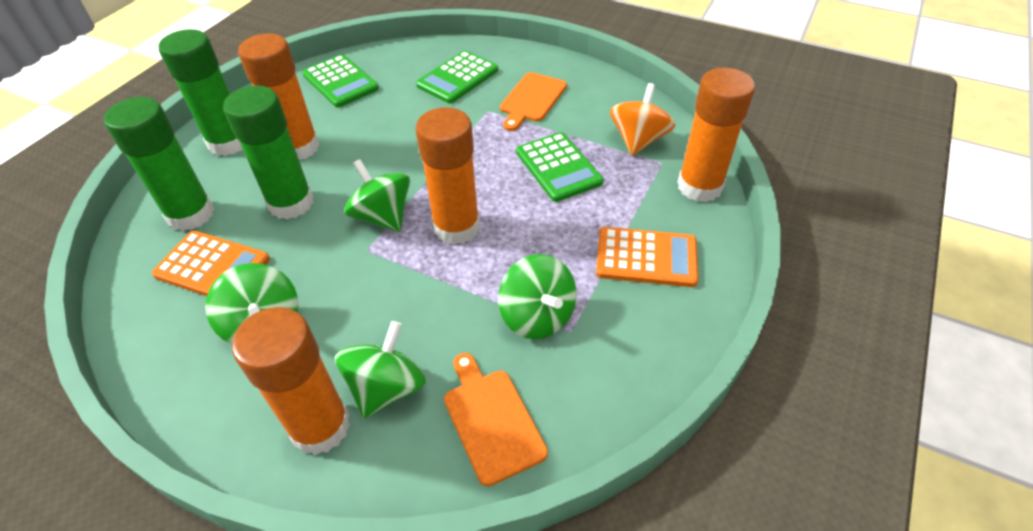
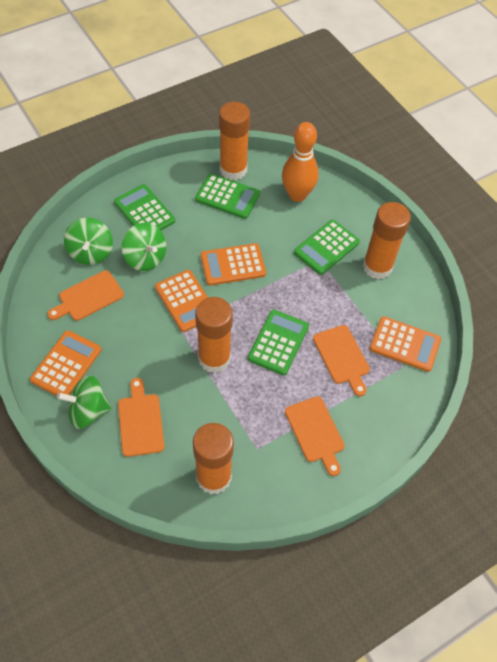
green calculator: 3 -> 4
green glue stick: 3 -> 0
green spinning top: 4 -> 3
orange bowling pin: 0 -> 1
orange calculator: 2 -> 4
orange cutting board: 2 -> 4
orange spinning top: 1 -> 0

